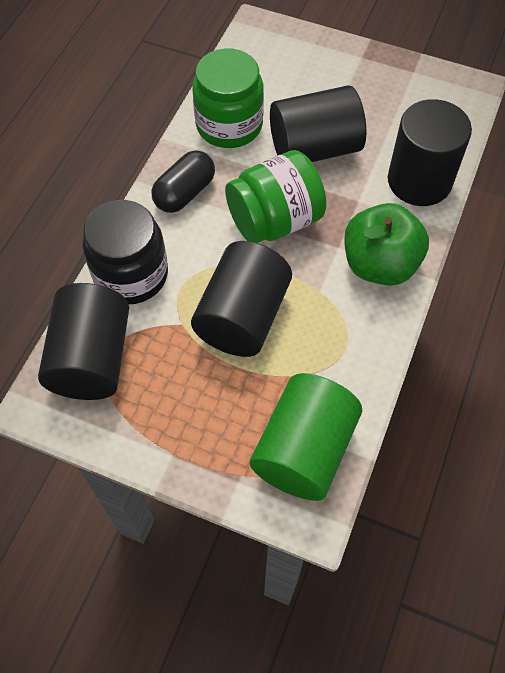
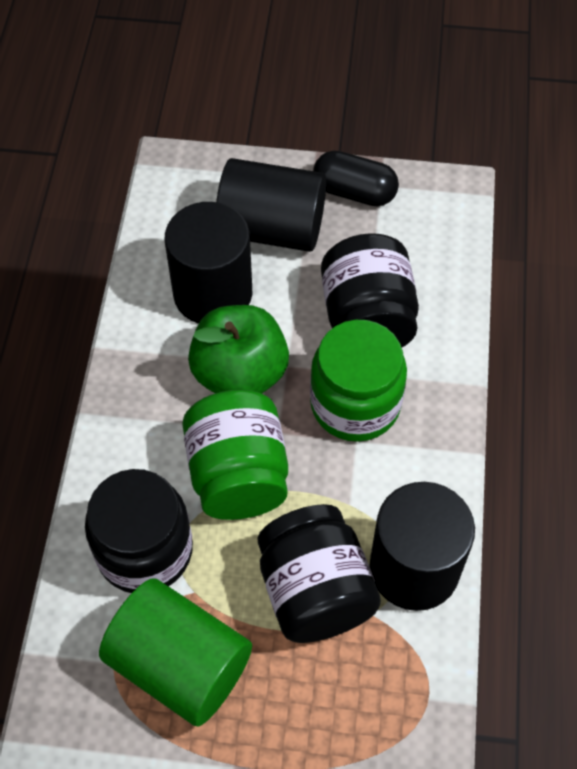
black cylinder: 4 -> 3
black jar: 1 -> 3

